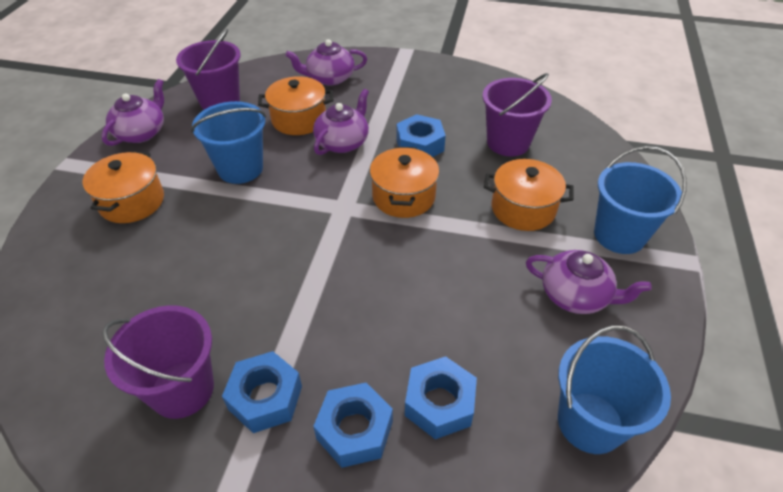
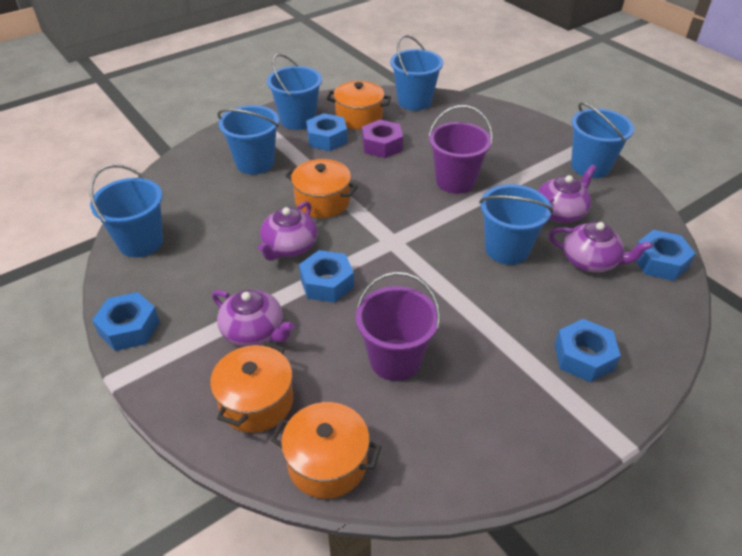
blue bucket: 3 -> 6
blue nut: 4 -> 5
purple bucket: 3 -> 2
purple nut: 0 -> 1

